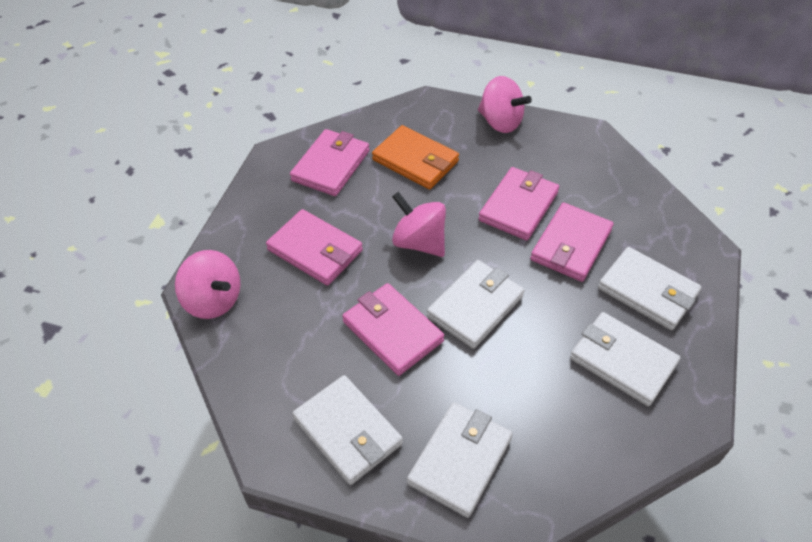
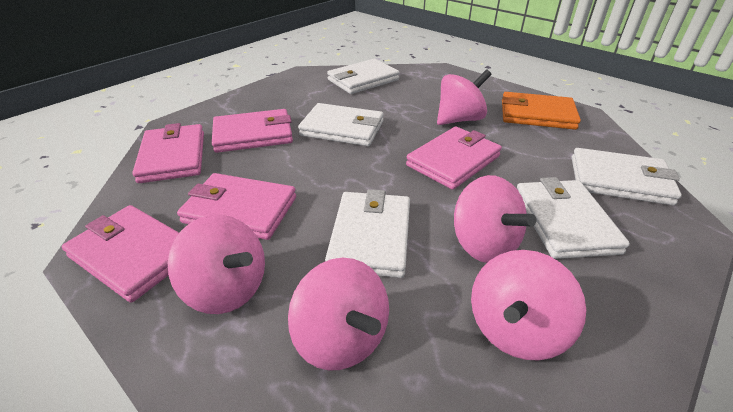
pink spinning top: 3 -> 5

